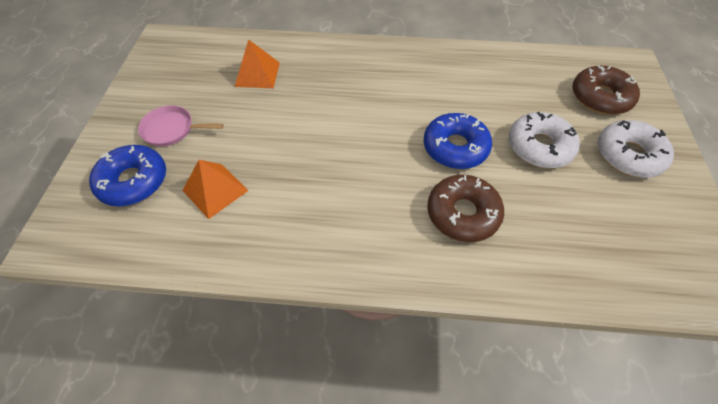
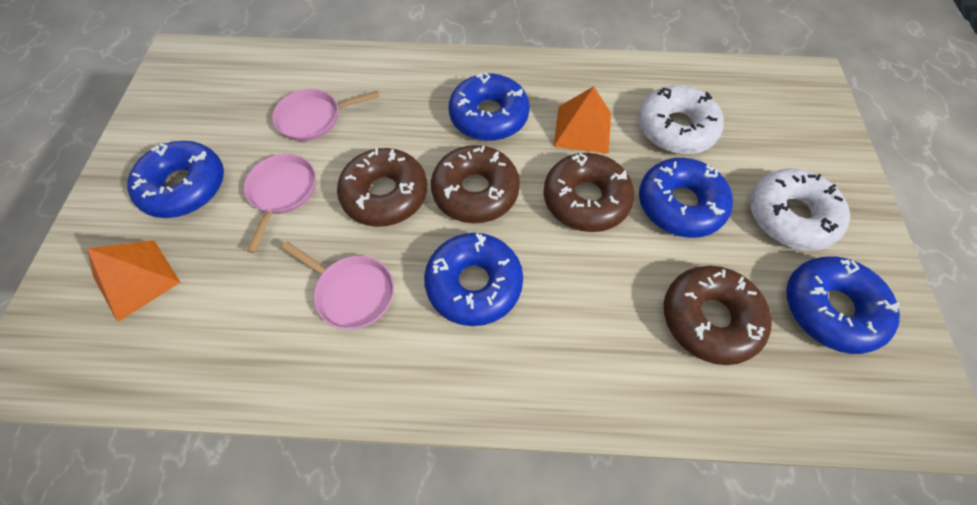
blue donut: 2 -> 5
brown donut: 2 -> 4
pink pan: 1 -> 3

